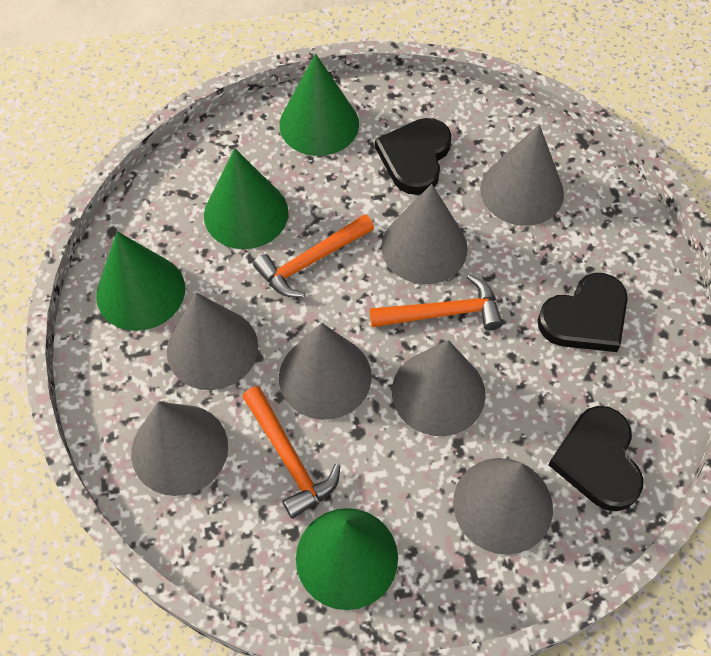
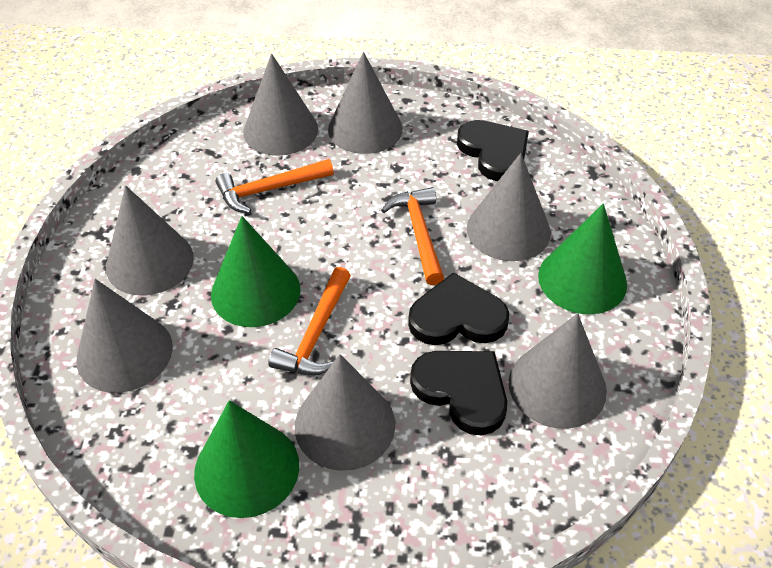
green cone: 4 -> 3

